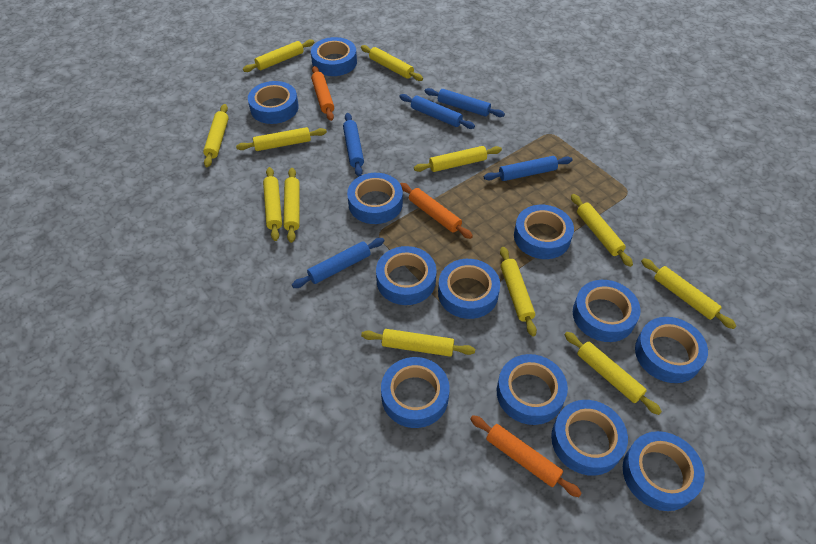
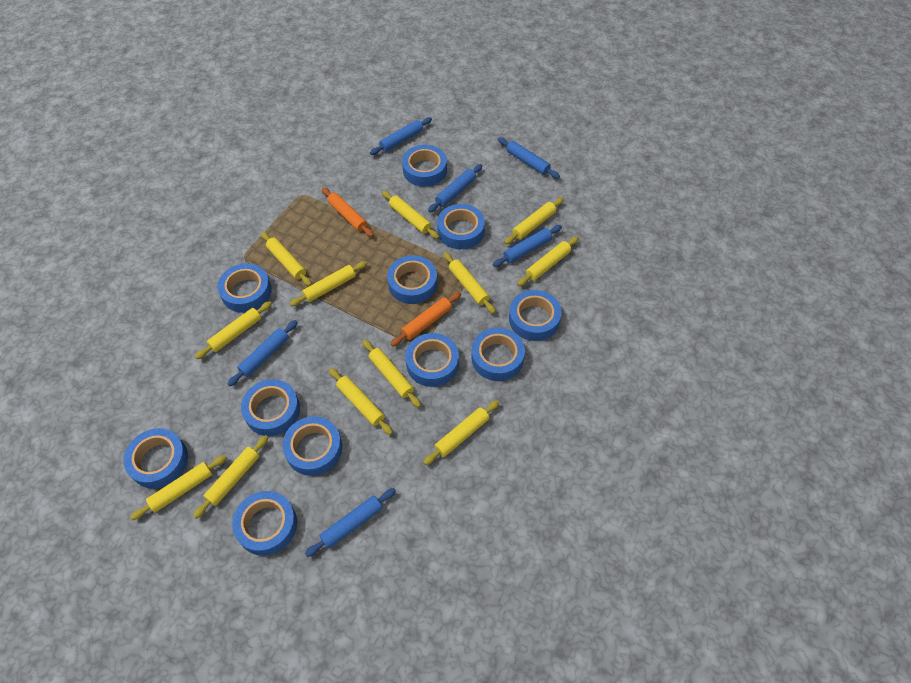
blue rolling pin: 5 -> 6
blue tape: 12 -> 11
orange rolling pin: 3 -> 2

